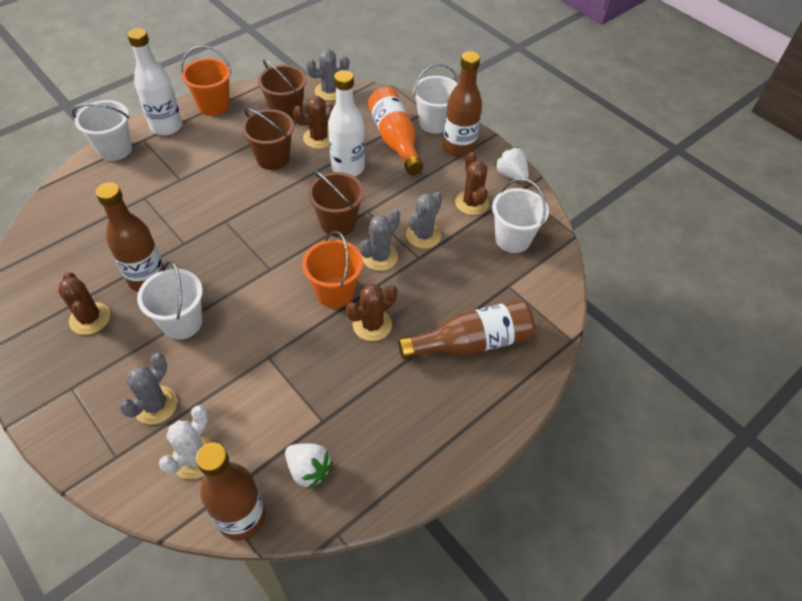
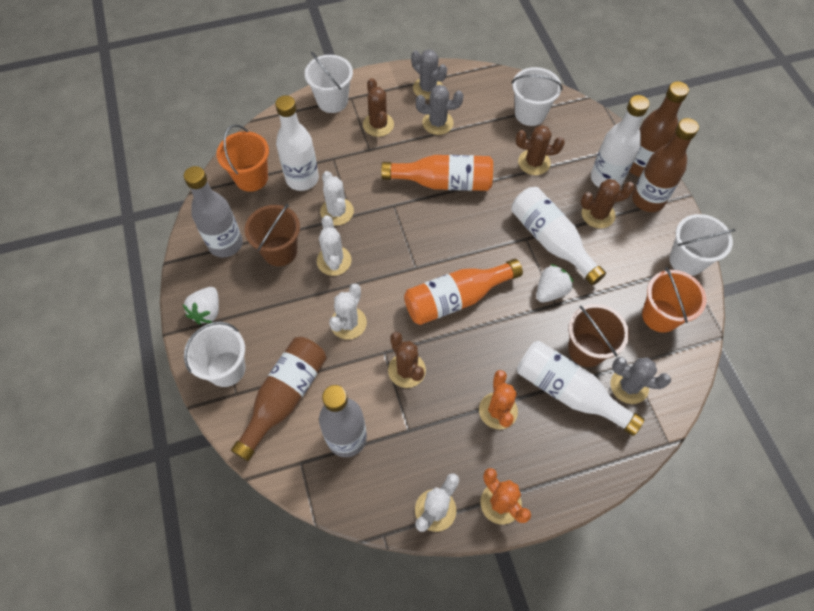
brown bottle: 4 -> 3
brown bucket: 3 -> 2
grey bottle: 0 -> 2
grey cactus: 4 -> 3
orange bottle: 1 -> 2
orange cactus: 0 -> 2
white bottle: 2 -> 4
white cactus: 1 -> 4

